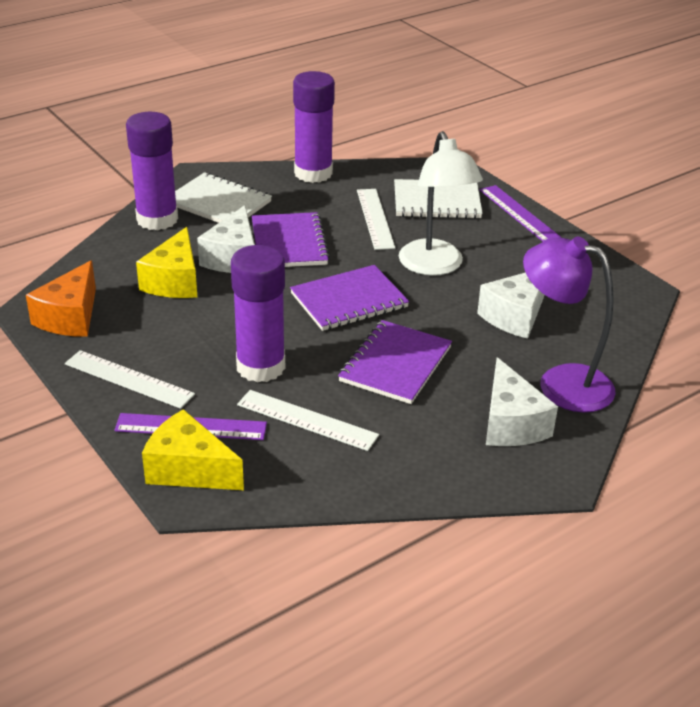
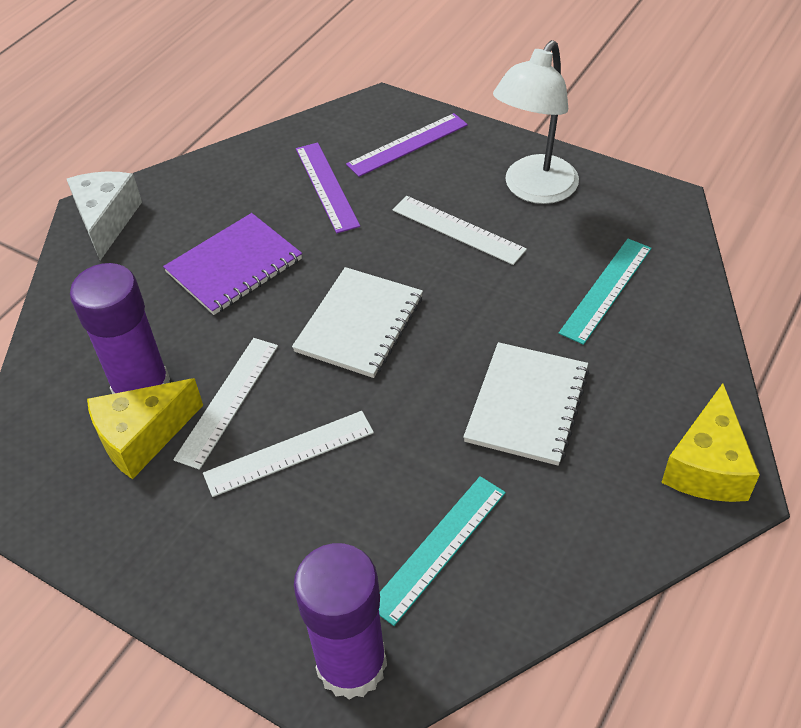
orange cheese: 1 -> 0
purple glue stick: 3 -> 2
purple lamp: 1 -> 0
purple notebook: 3 -> 1
turquoise ruler: 0 -> 2
white cheese: 3 -> 1

